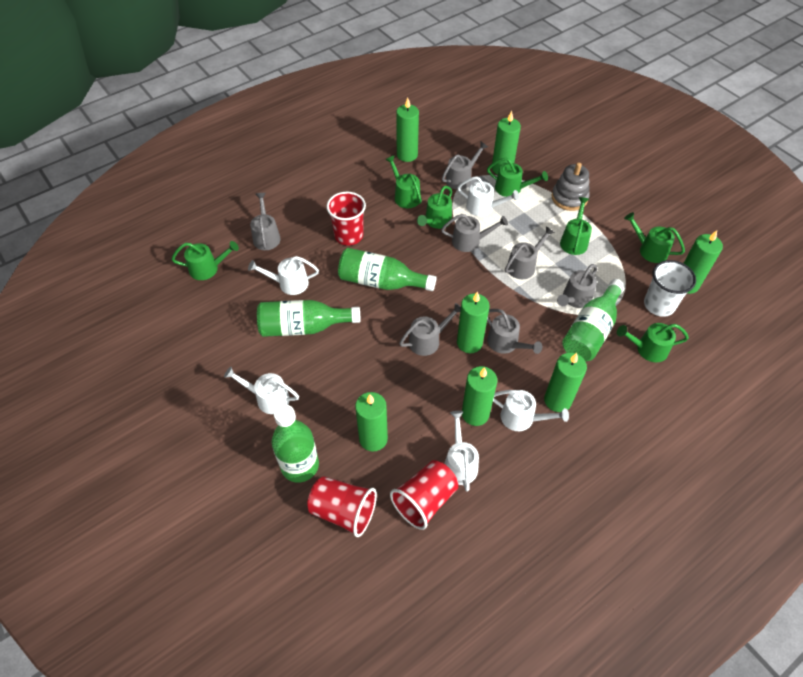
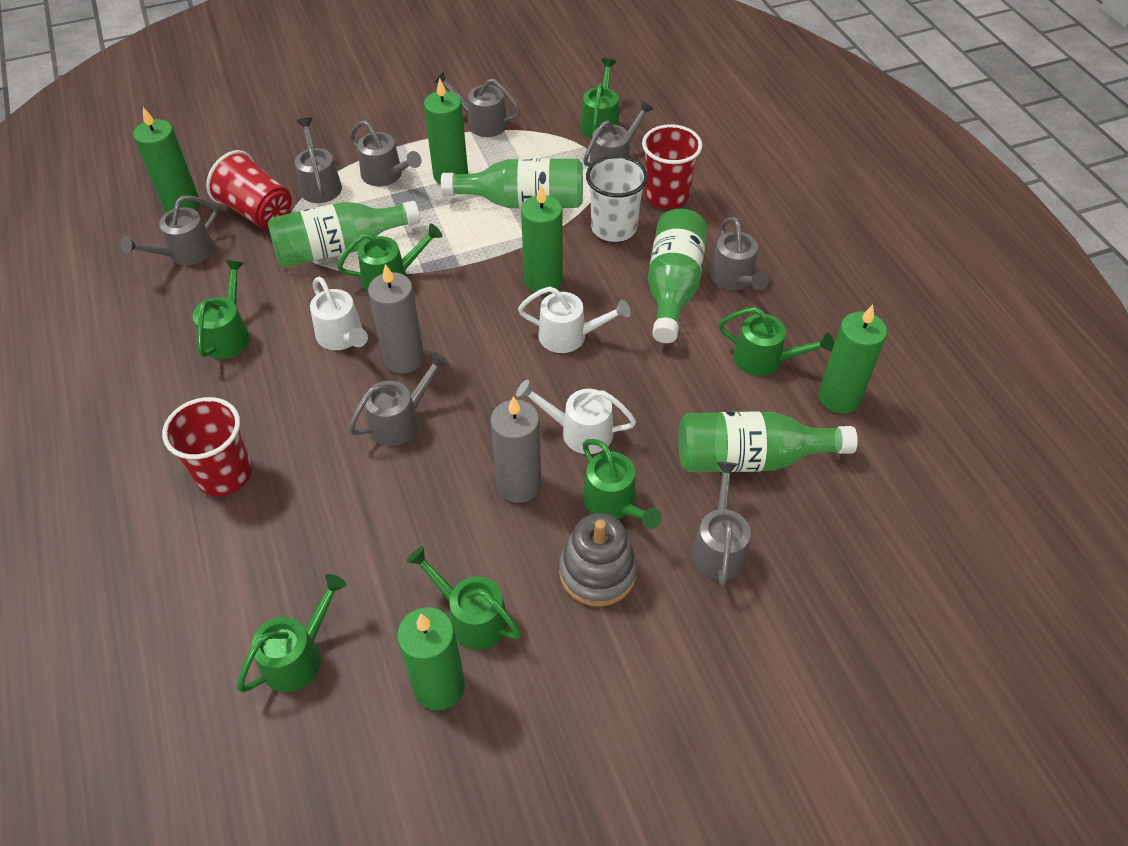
green candle: 7 -> 5
grey candle: 0 -> 2
grey watering can: 7 -> 8
white watering can: 5 -> 3

